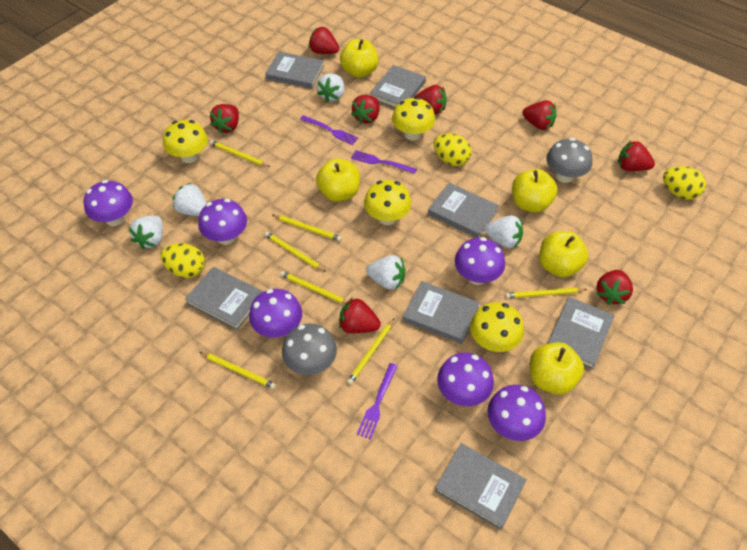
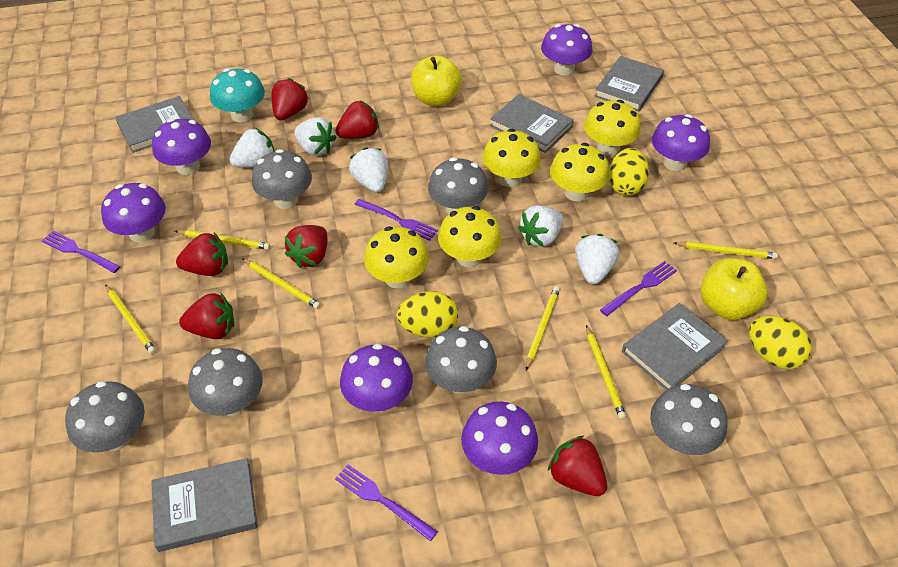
grey book: 7 -> 5
grey mushroom: 2 -> 6
purple fork: 3 -> 4
red strawberry: 8 -> 6
turquoise mushroom: 0 -> 1
yellow apple: 5 -> 2
yellow mushroom: 4 -> 5
yellow pencil: 7 -> 6

